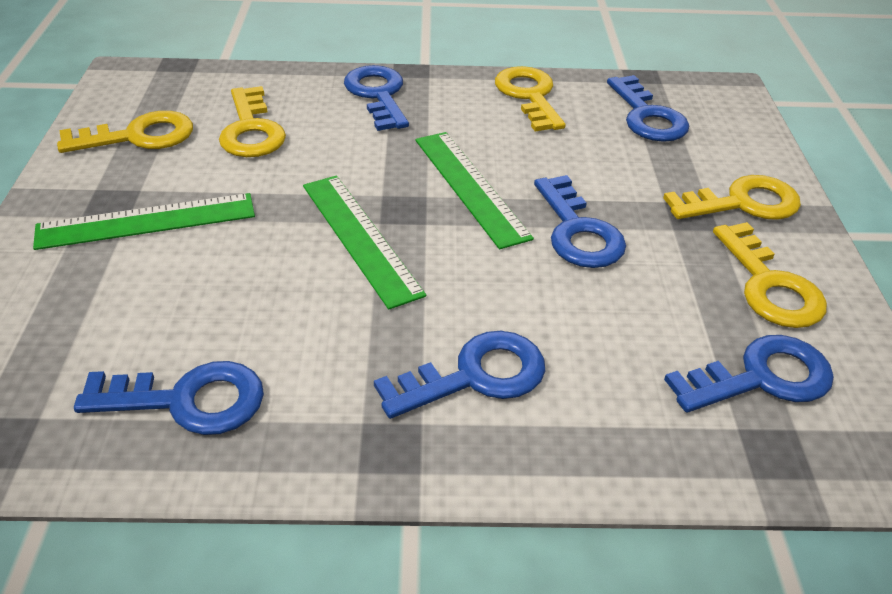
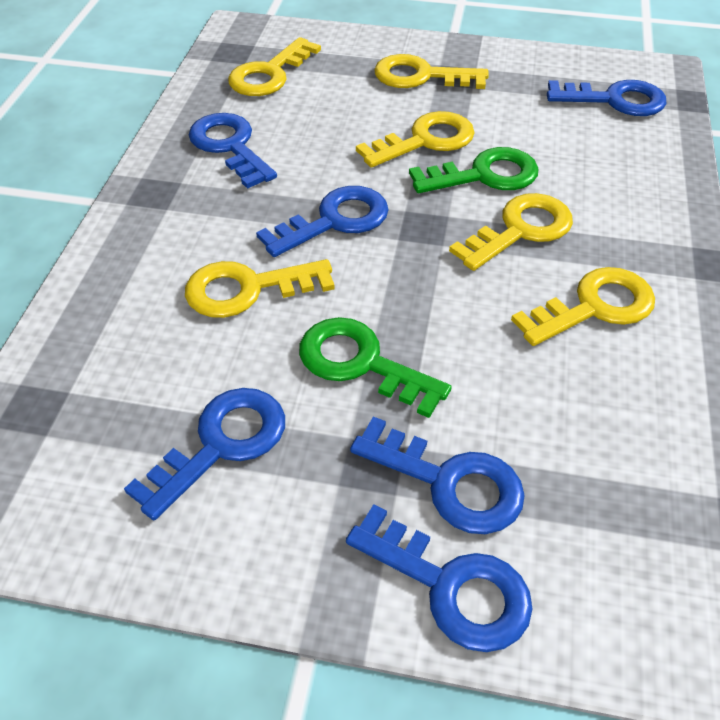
green key: 0 -> 2
green ruler: 3 -> 0
yellow key: 5 -> 6

